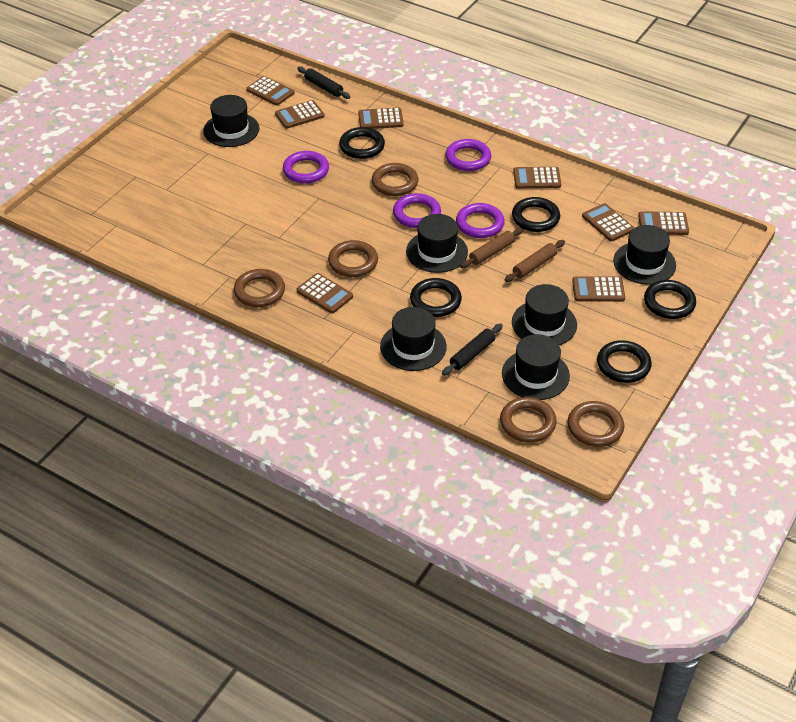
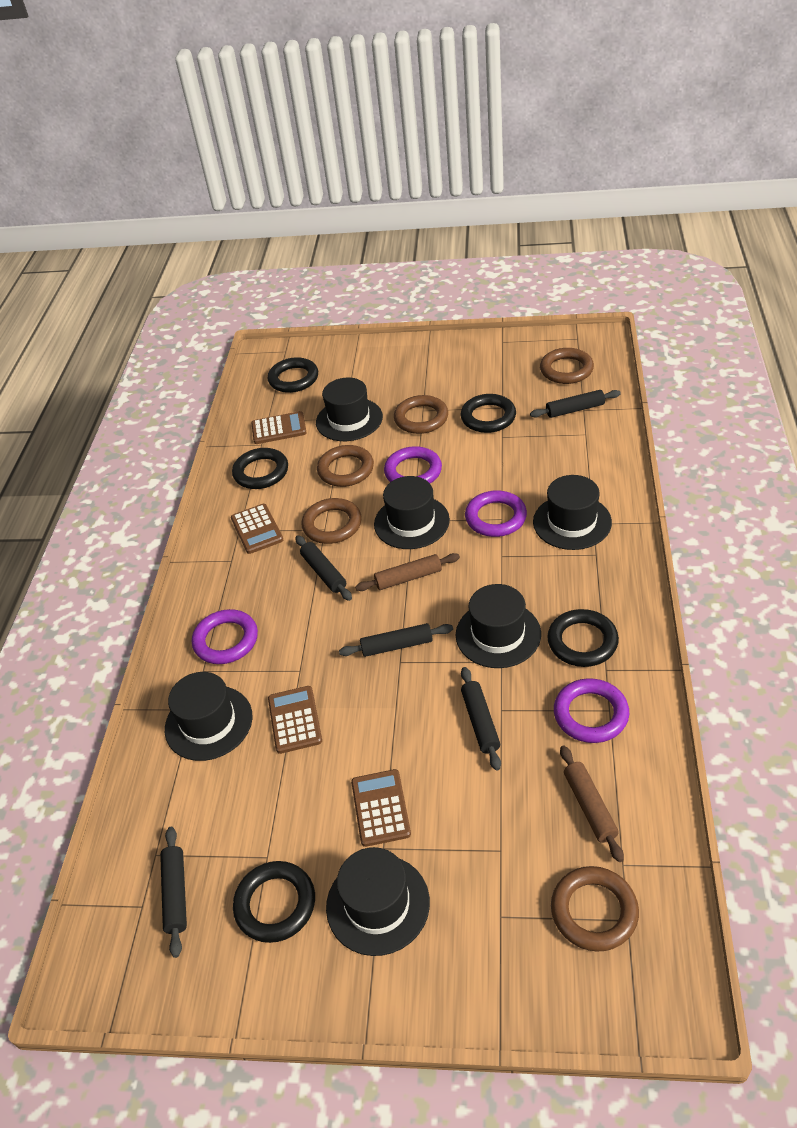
black rolling pin: 2 -> 5
brown calculator: 8 -> 4

